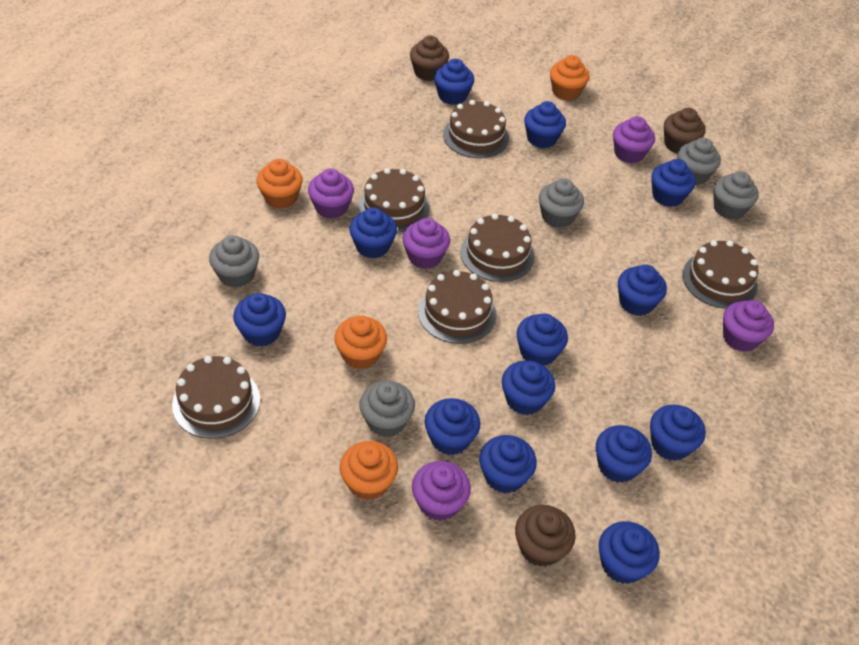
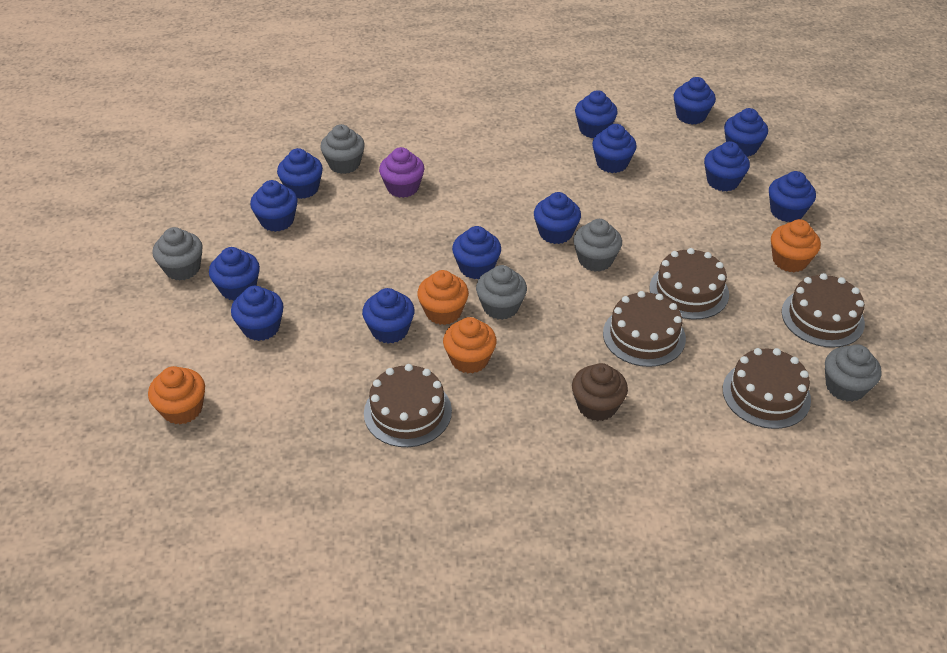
brown cake: 6 -> 5
brown cupcake: 3 -> 1
purple cupcake: 5 -> 1

